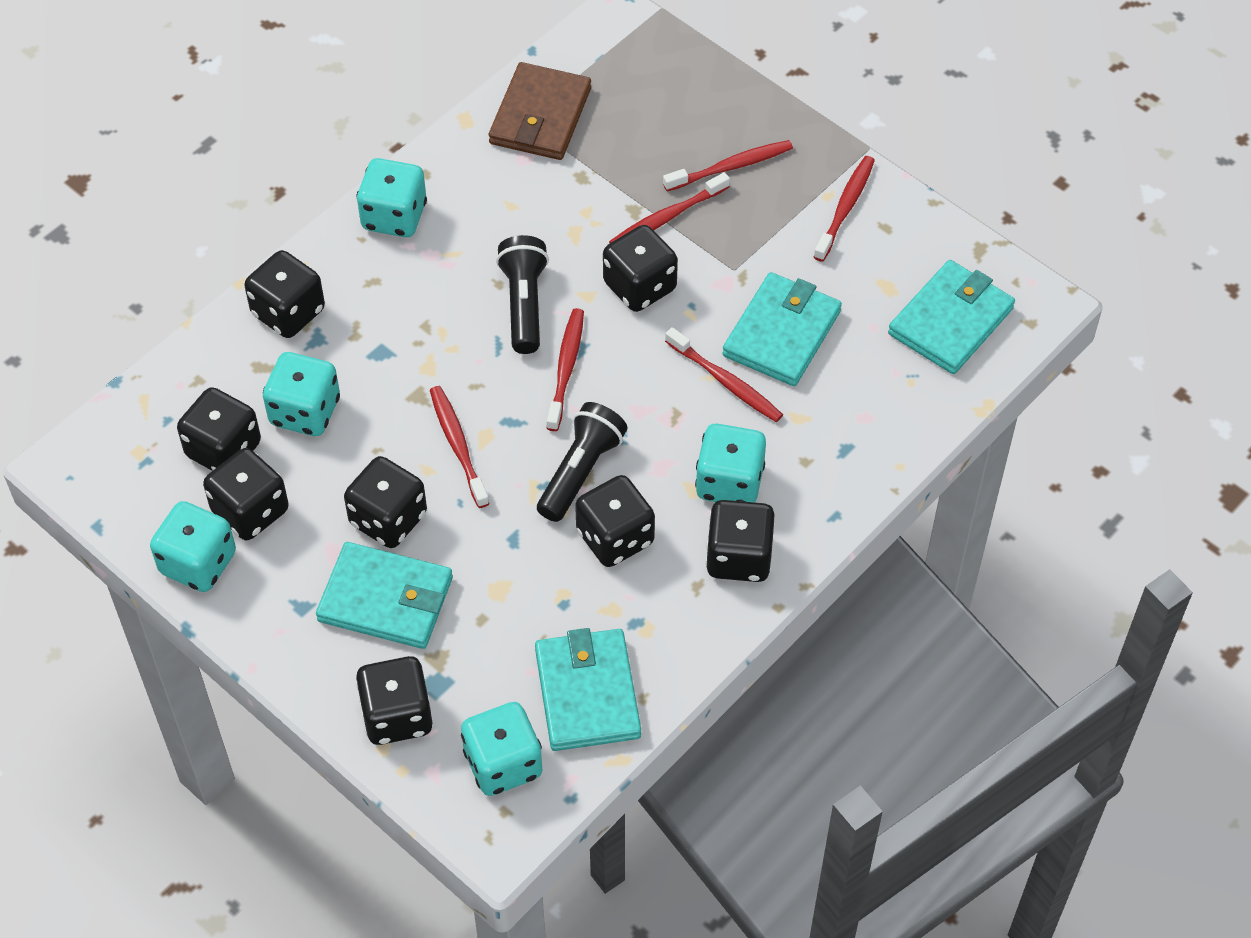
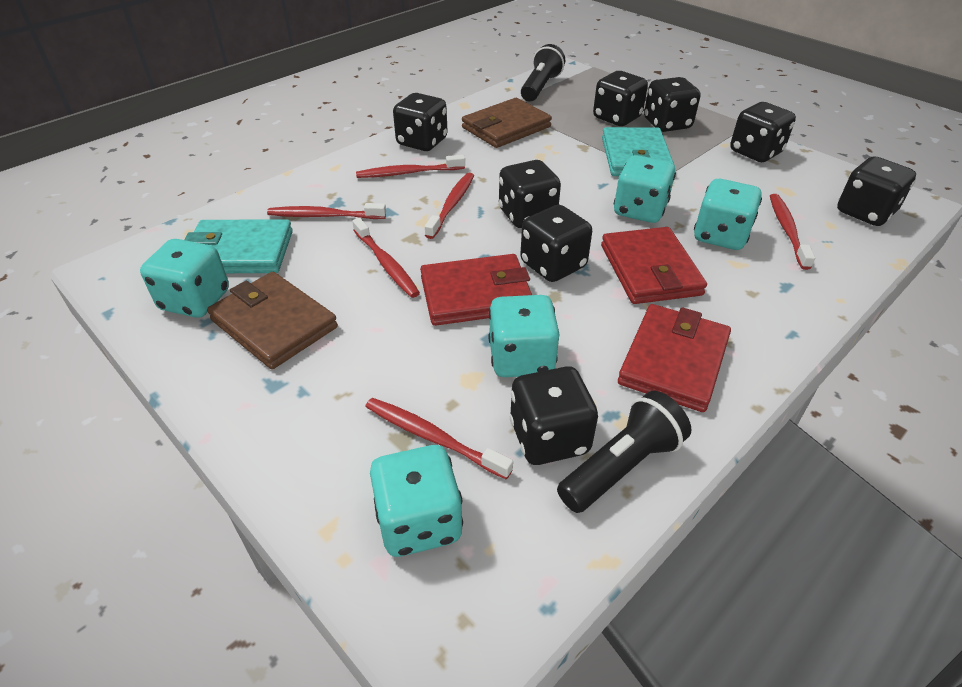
brown wallet: 1 -> 2
red wallet: 0 -> 3
turquoise wallet: 4 -> 2

